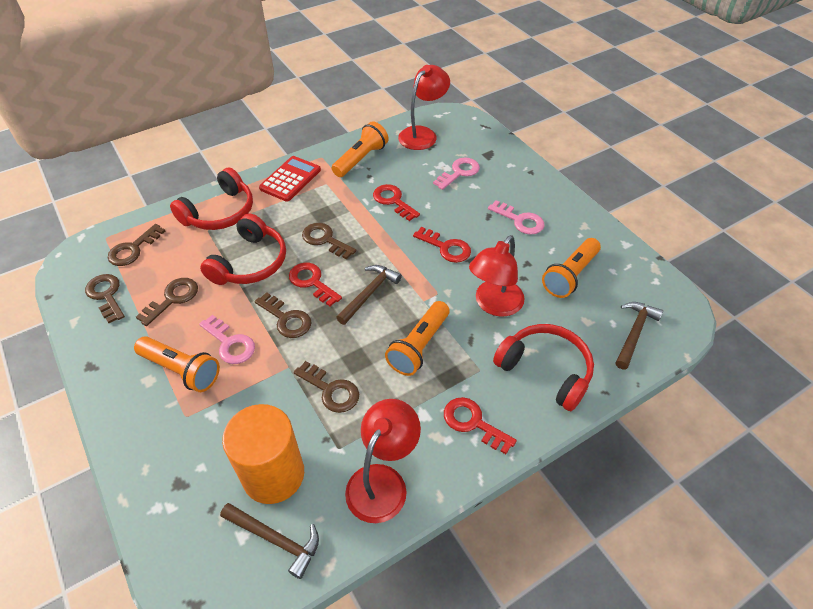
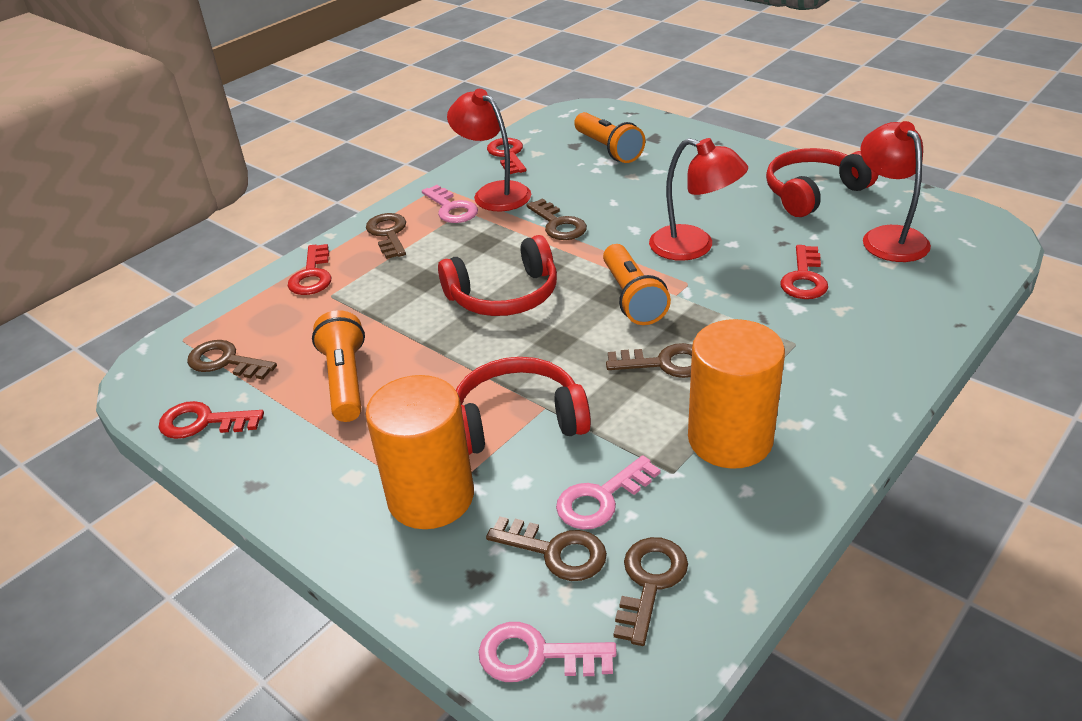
brown hammer: 3 -> 0
orange cylinder: 1 -> 2
orange flashlight: 4 -> 3
red calculator: 1 -> 0

